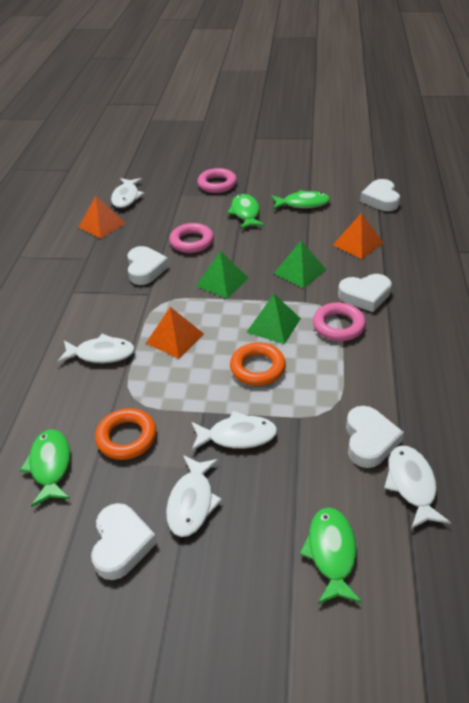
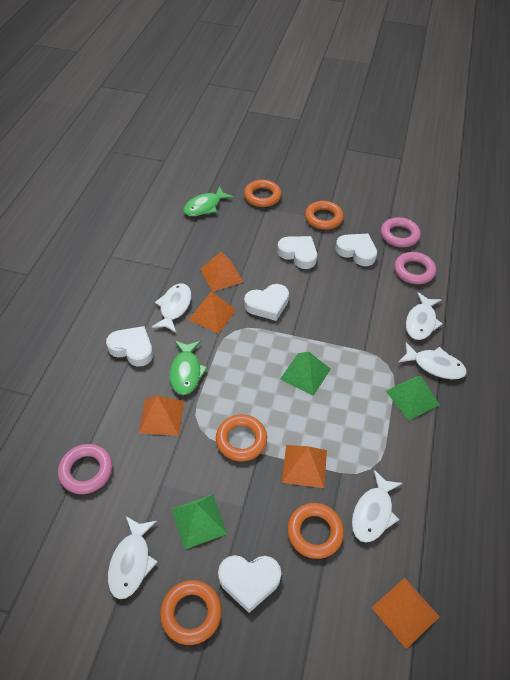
green fish: 4 -> 2
orange pyramid: 3 -> 5
orange ring: 2 -> 5

